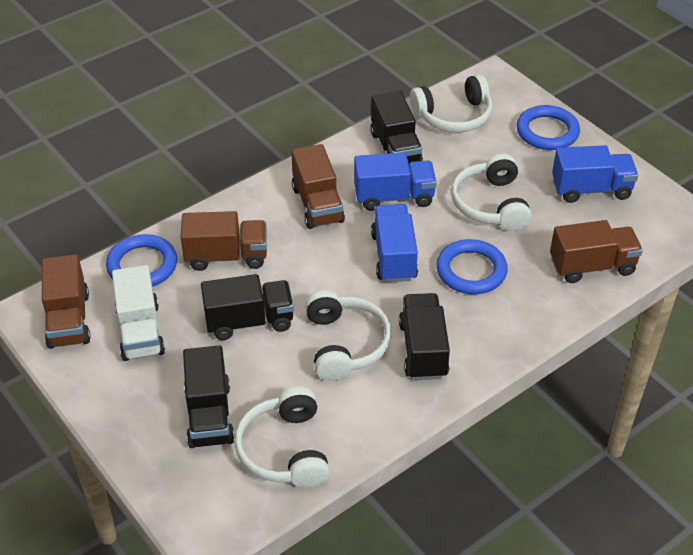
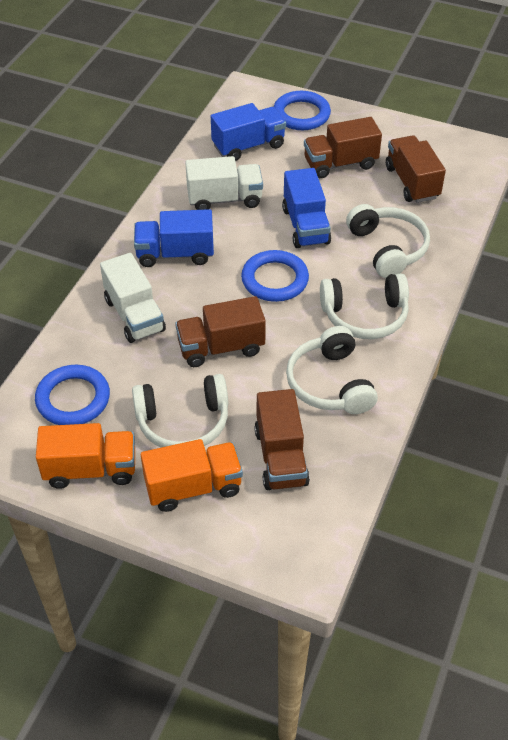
black truck: 4 -> 0
orange truck: 0 -> 2
white truck: 1 -> 2

